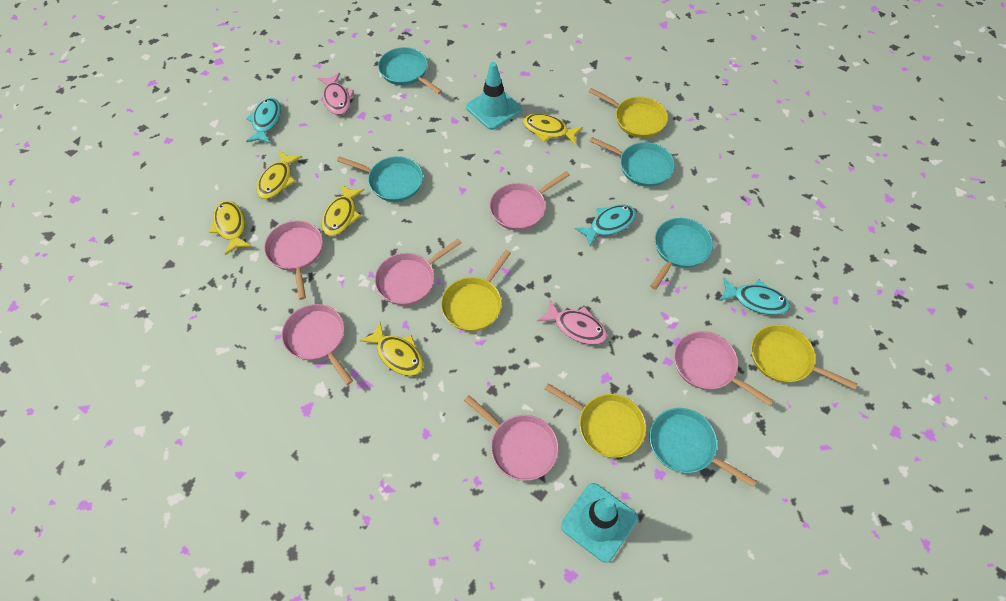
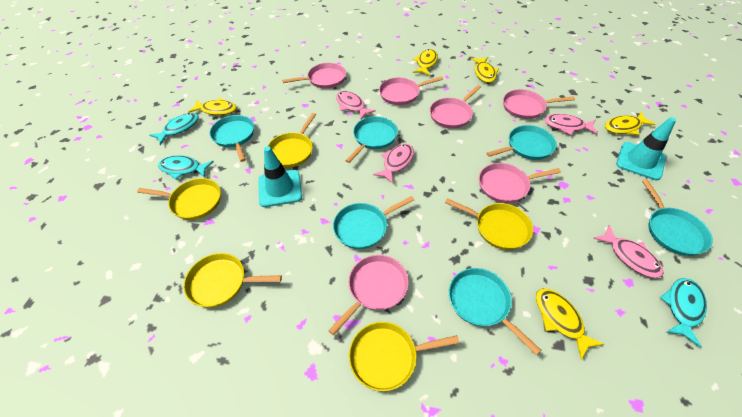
pink fish: 2 -> 4
turquoise pan: 5 -> 6
yellow pan: 4 -> 5

